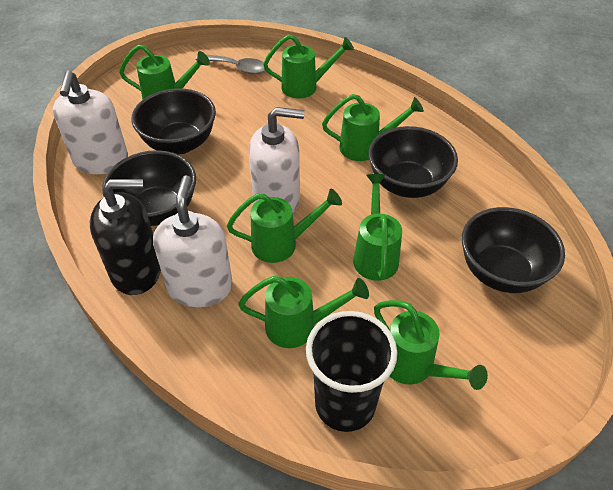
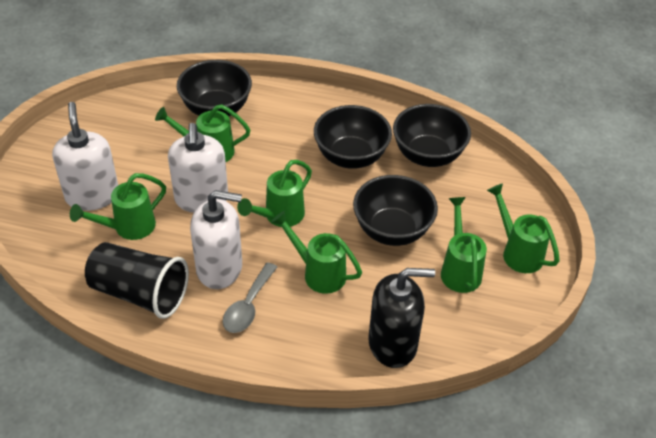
green watering can: 7 -> 6

